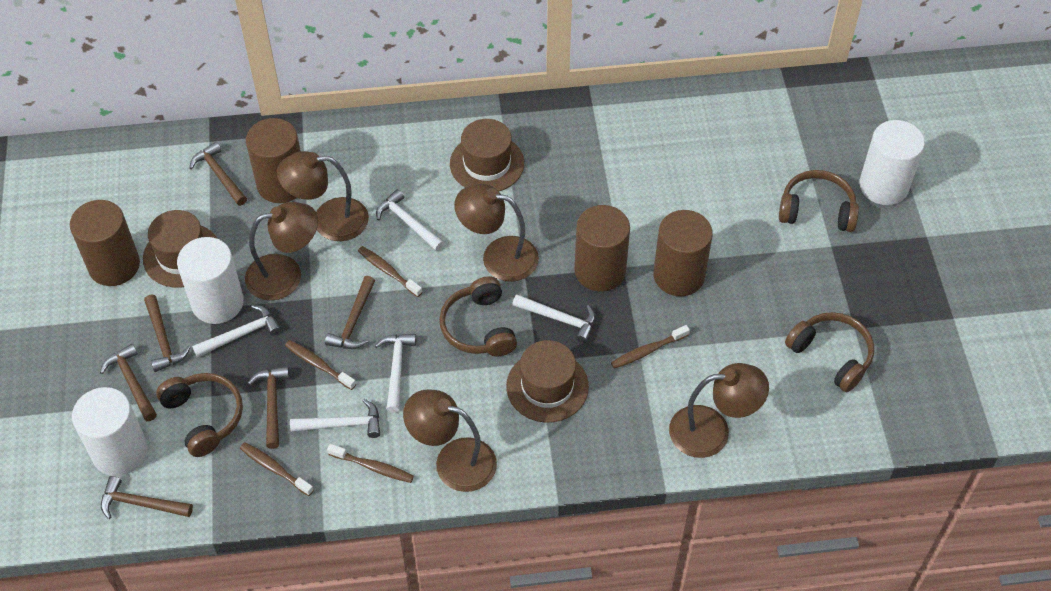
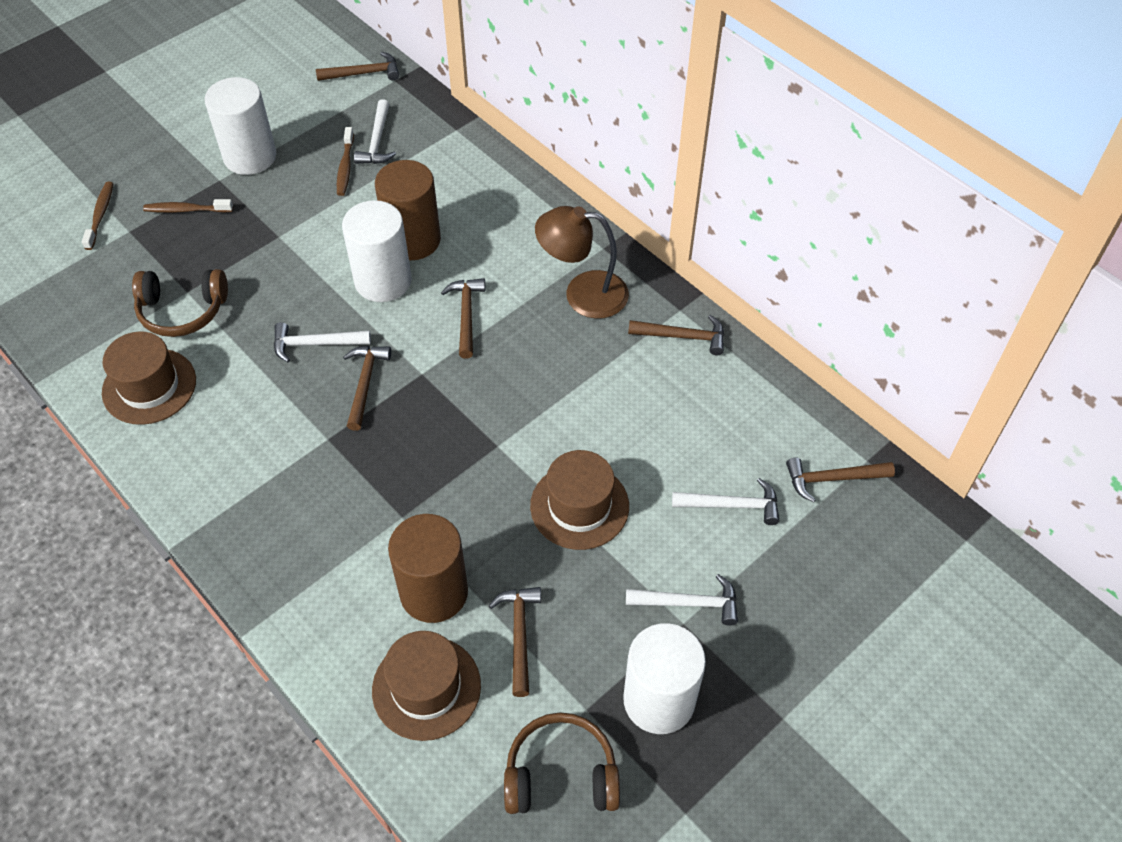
brown cylinder: 4 -> 2
brown headphones: 4 -> 2
brown lamp: 5 -> 1
brown toothbrush: 5 -> 3
white hammer: 5 -> 4

